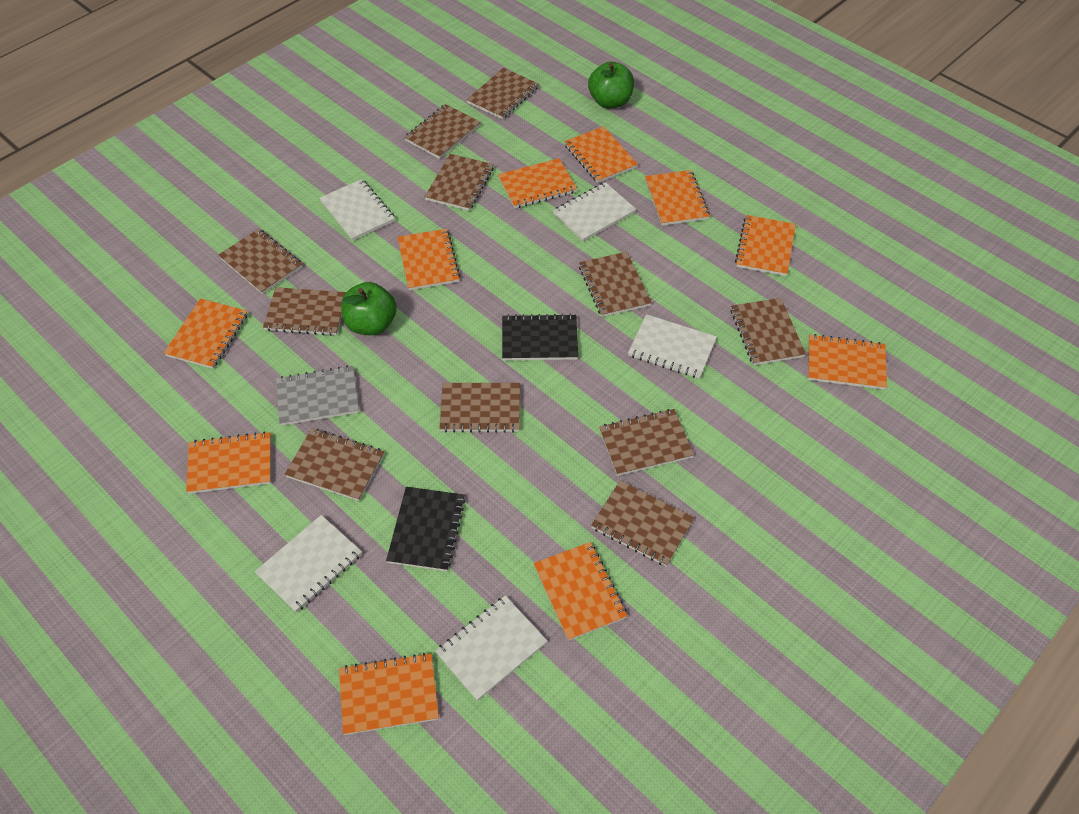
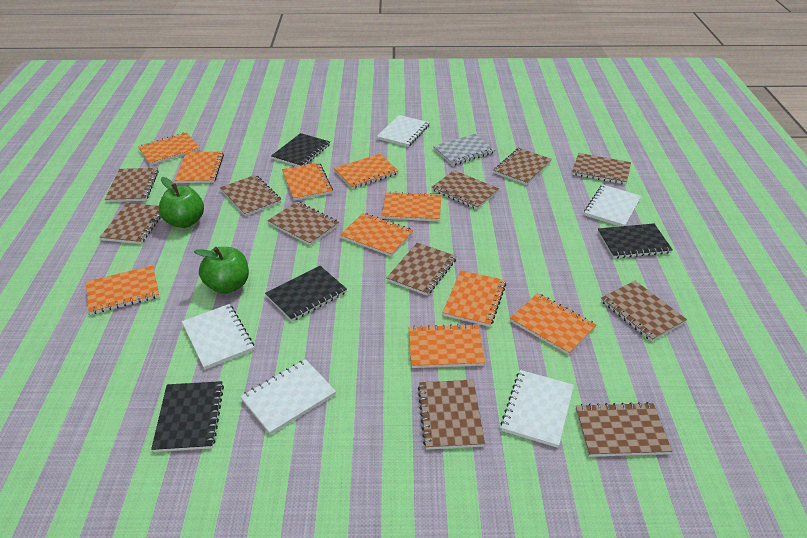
black notebook: 2 -> 4

